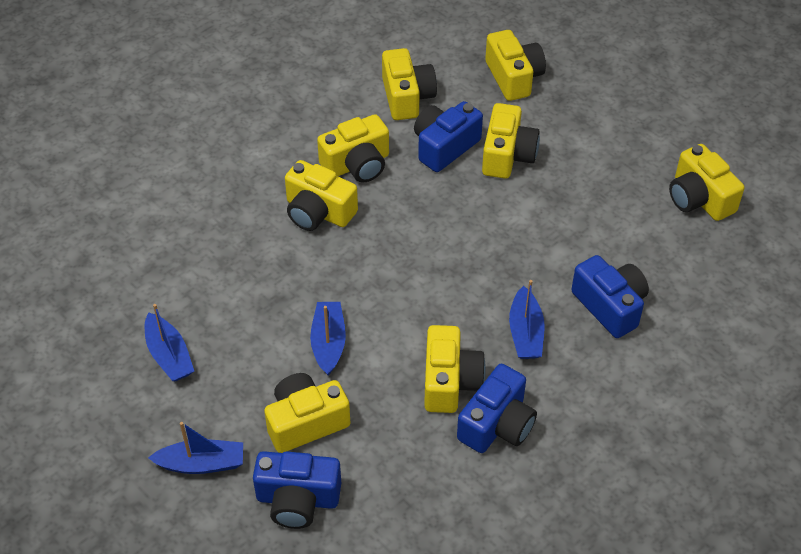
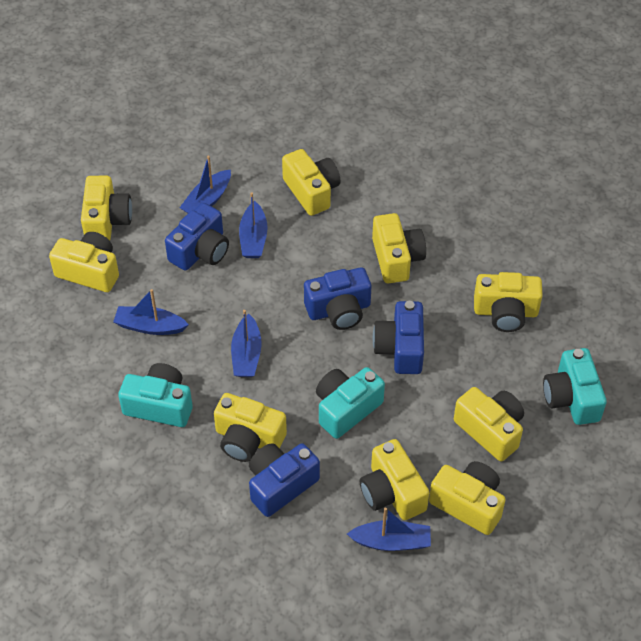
blue boat: 4 -> 5
turquoise camera: 0 -> 3
yellow camera: 8 -> 9

